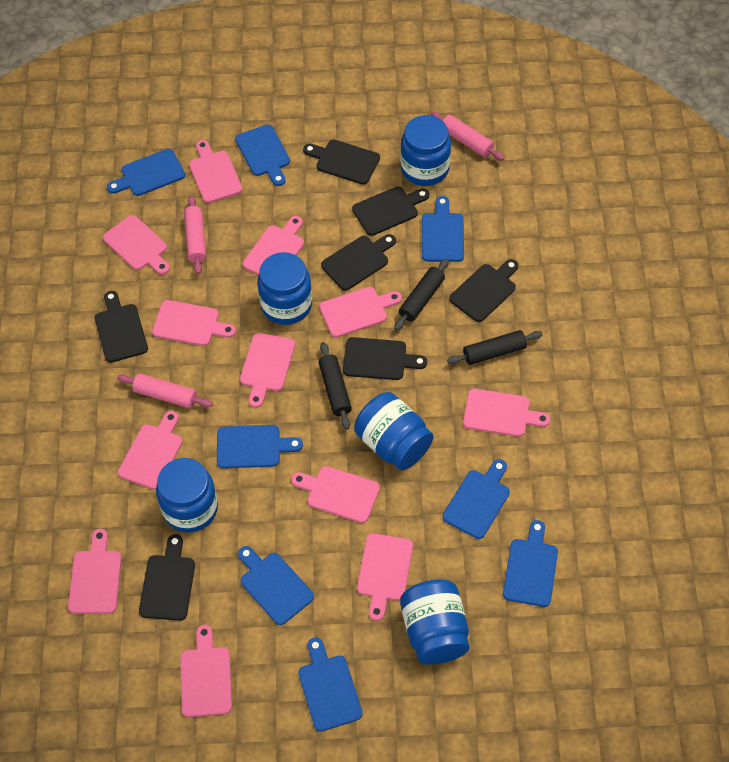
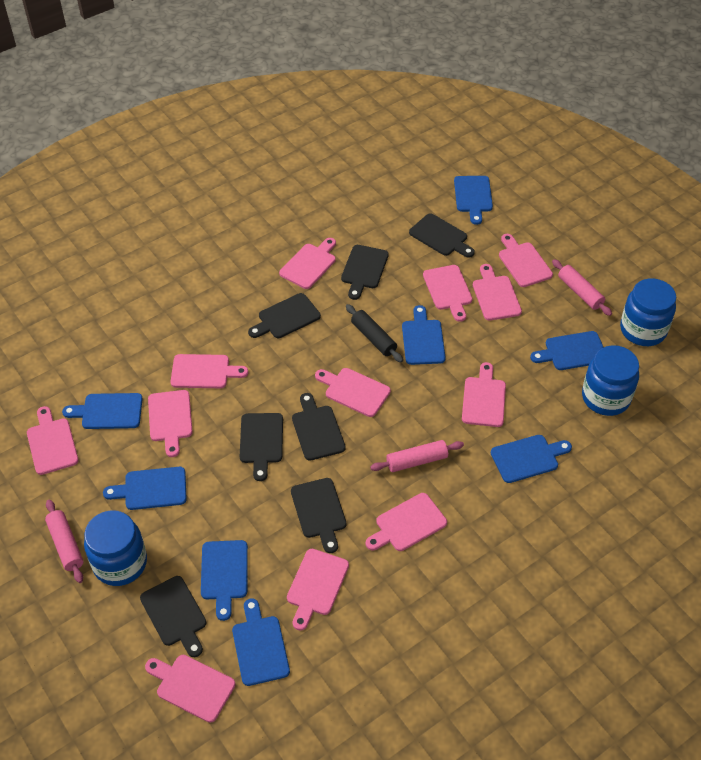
black rolling pin: 3 -> 1
blue jar: 5 -> 3

